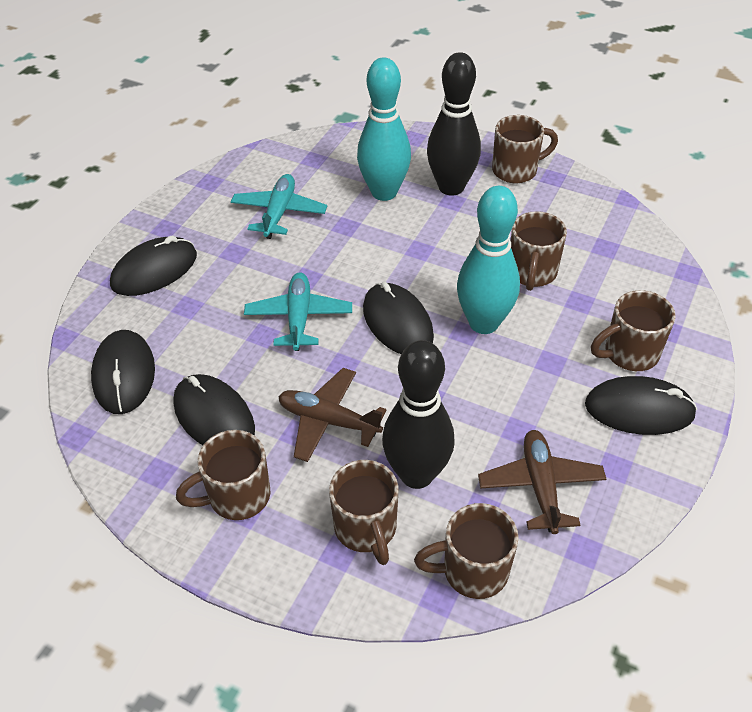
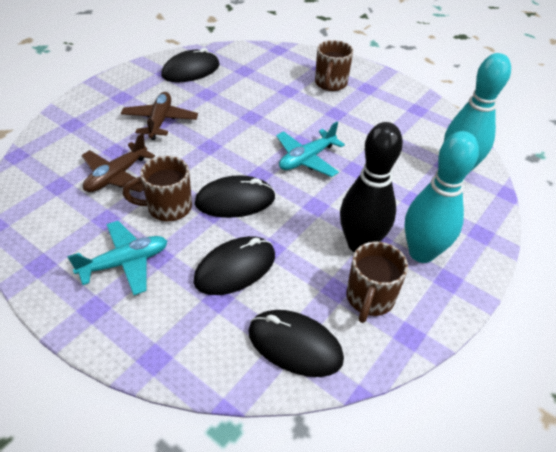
black bowling pin: 2 -> 1
black mouse: 5 -> 4
brown mug: 6 -> 3

